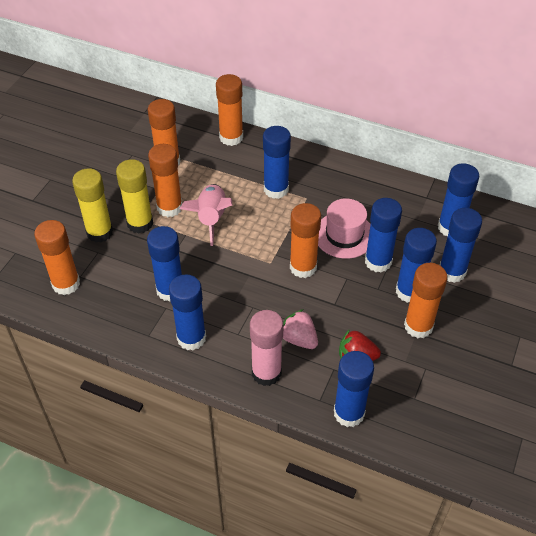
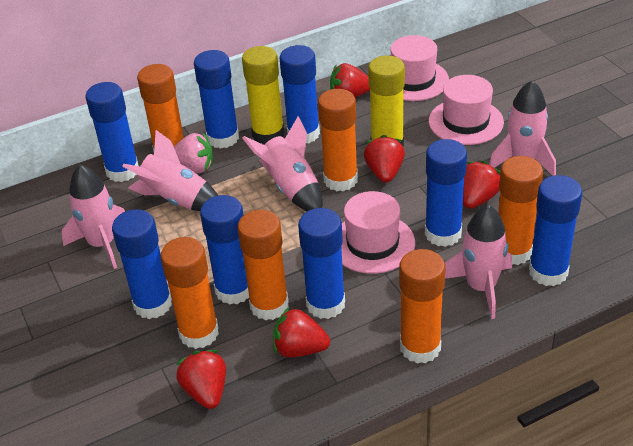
pink glue stick: 1 -> 0
pink hat: 1 -> 3
pink rocket: 1 -> 5
red strawberry: 1 -> 5

